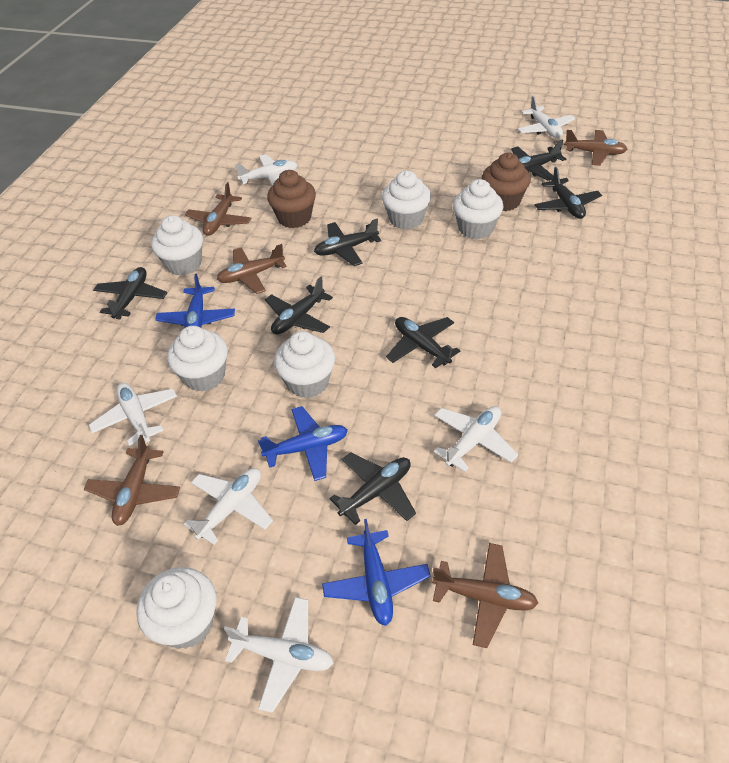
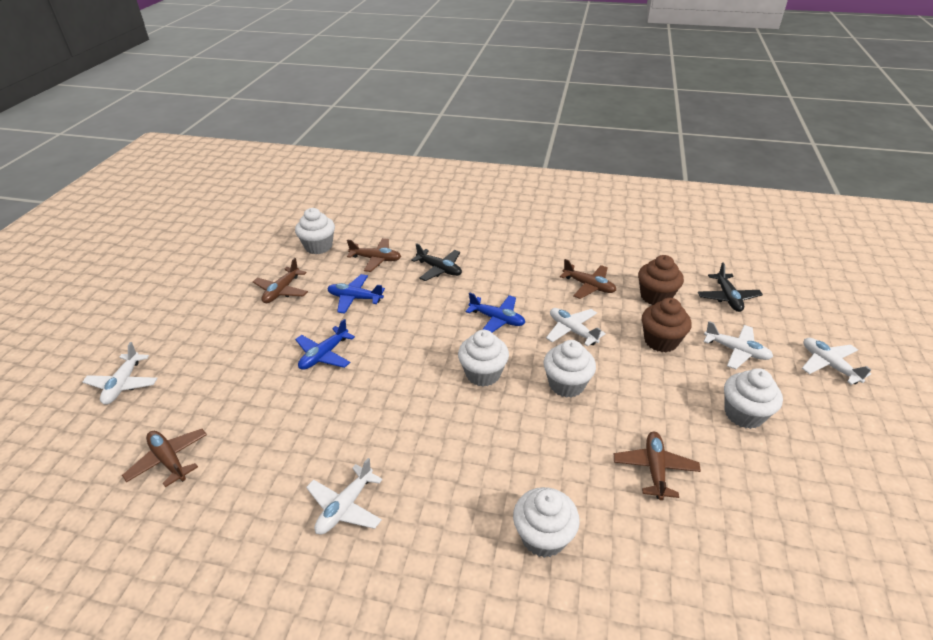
black plane: 7 -> 2
white cupcake: 6 -> 5
white plane: 6 -> 5

